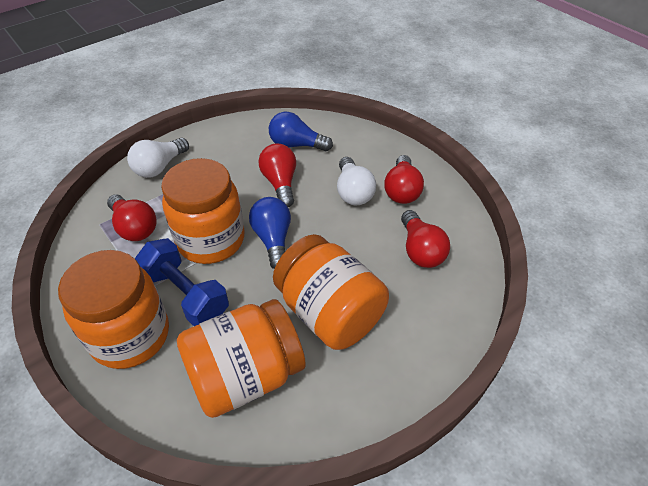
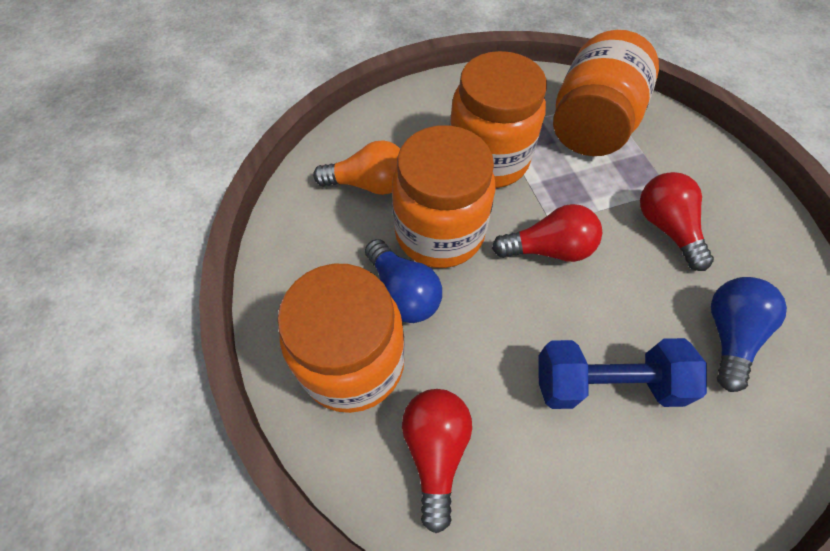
orange light bulb: 0 -> 1
red light bulb: 4 -> 3
white light bulb: 2 -> 0

